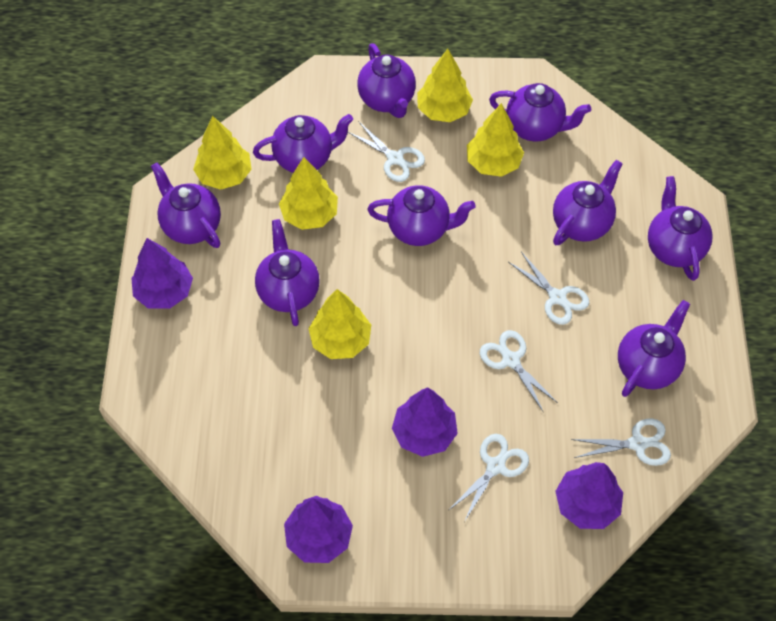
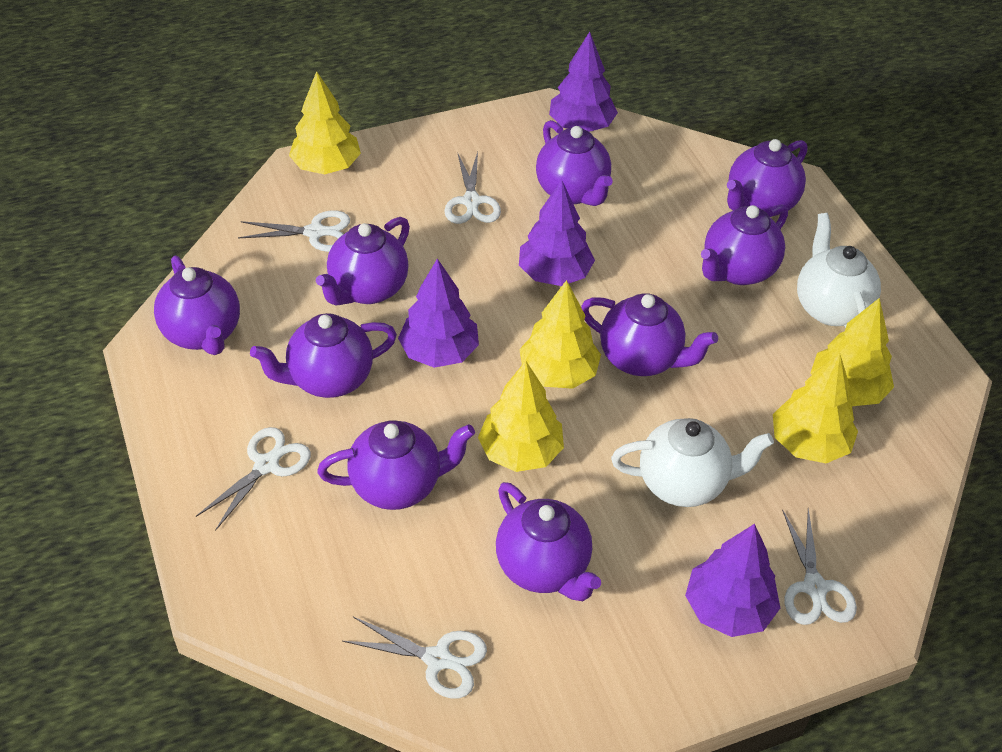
white teapot: 0 -> 2

